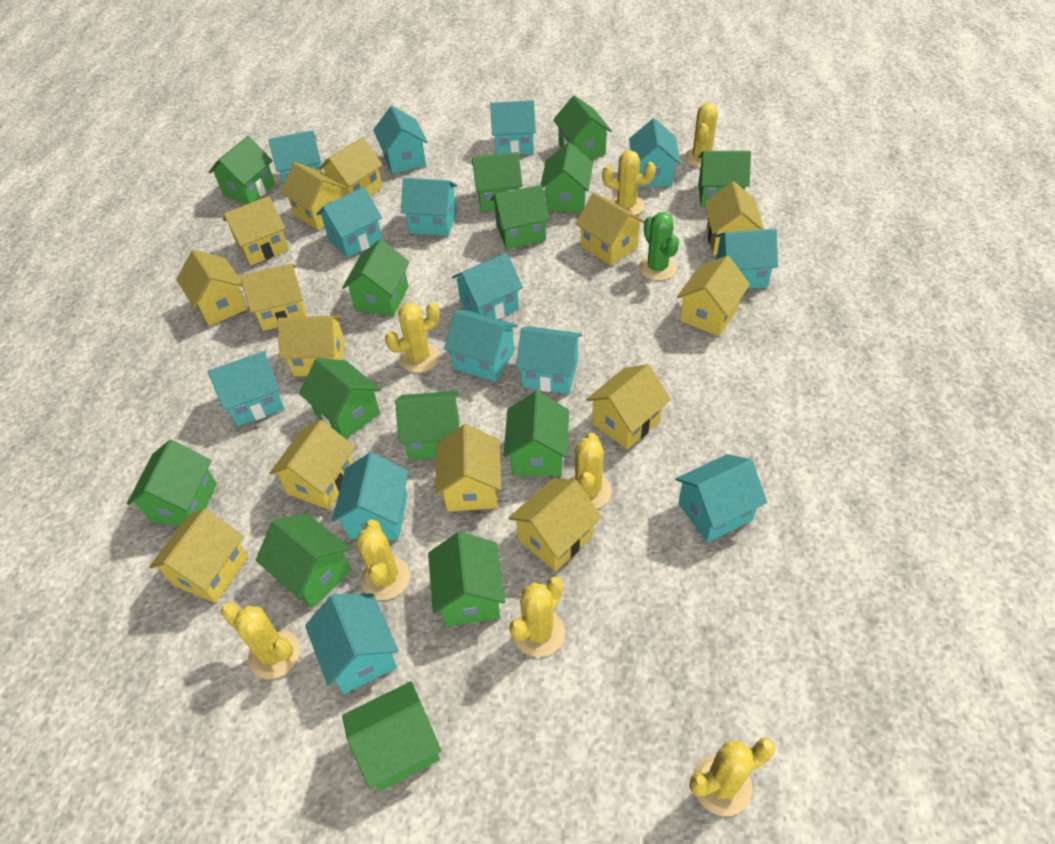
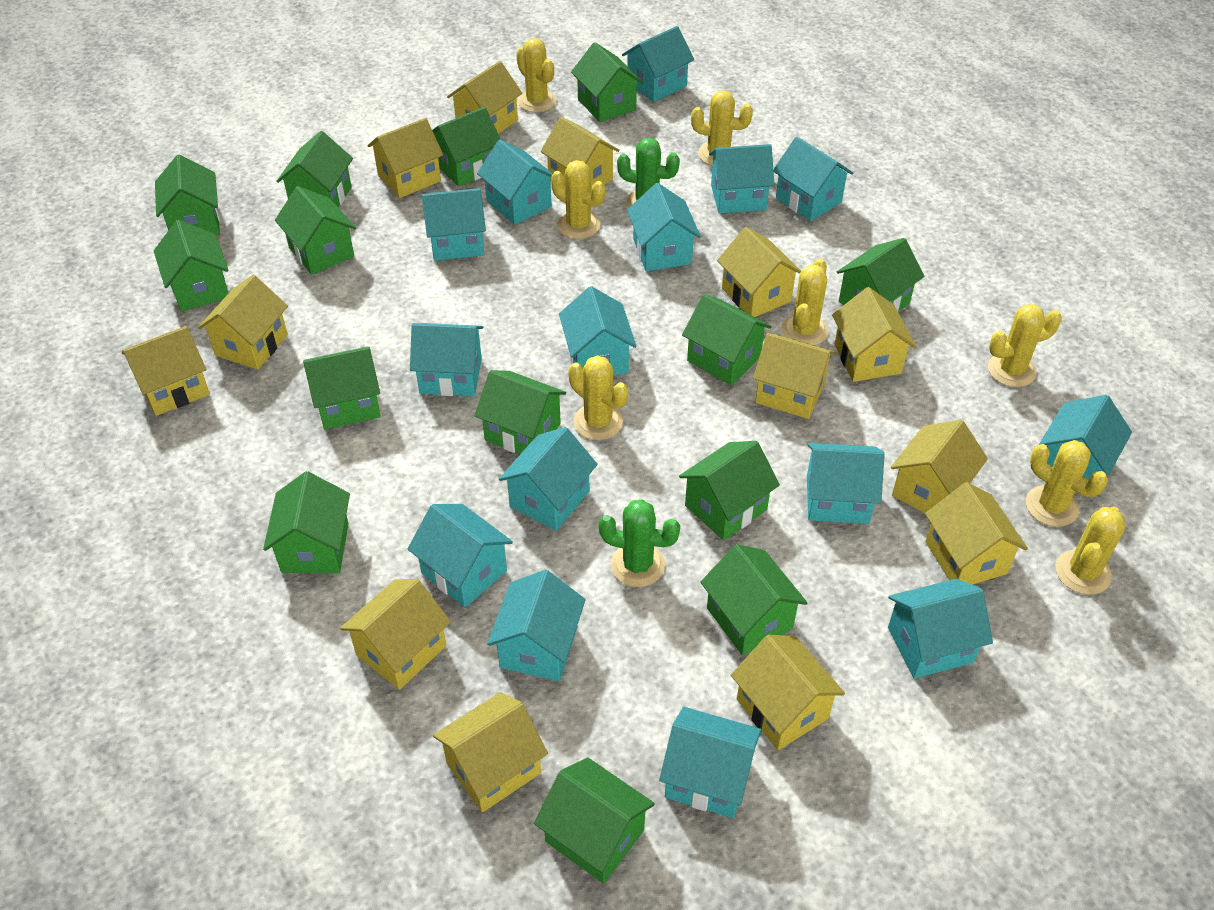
green cactus: 1 -> 2
turquoise house: 14 -> 15
yellow house: 14 -> 13

